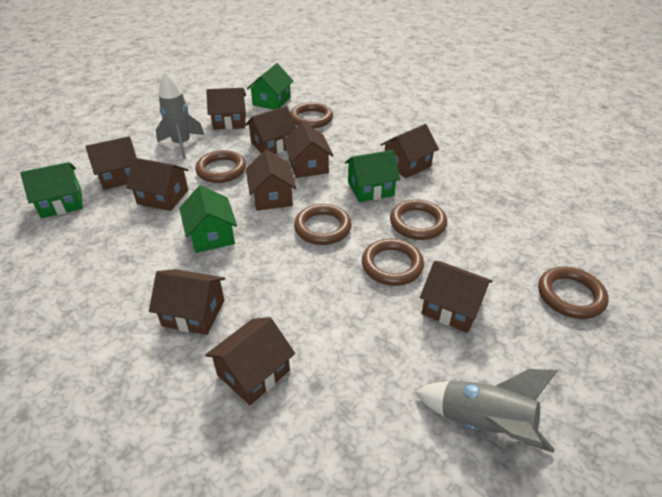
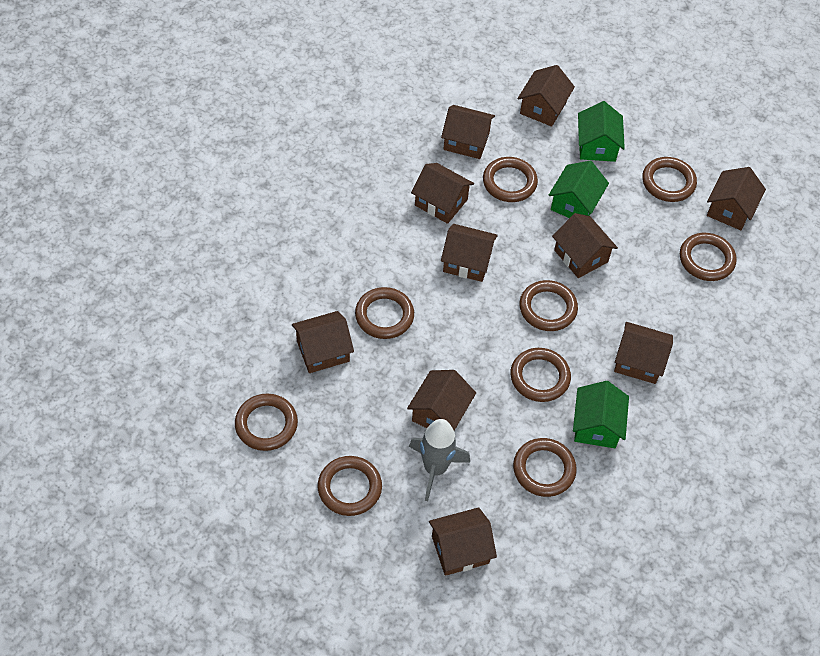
brown ring: 6 -> 9
green house: 4 -> 3
grey rocket: 2 -> 1

